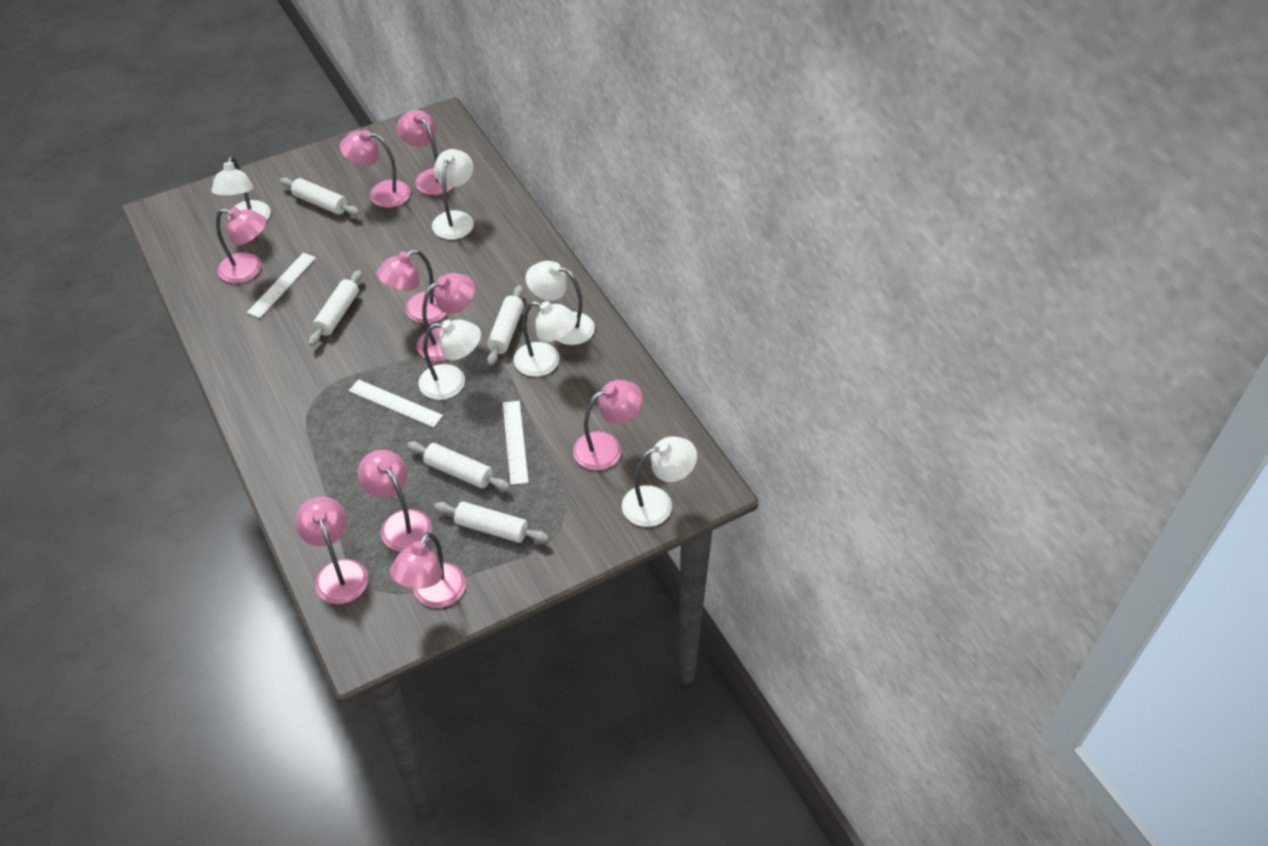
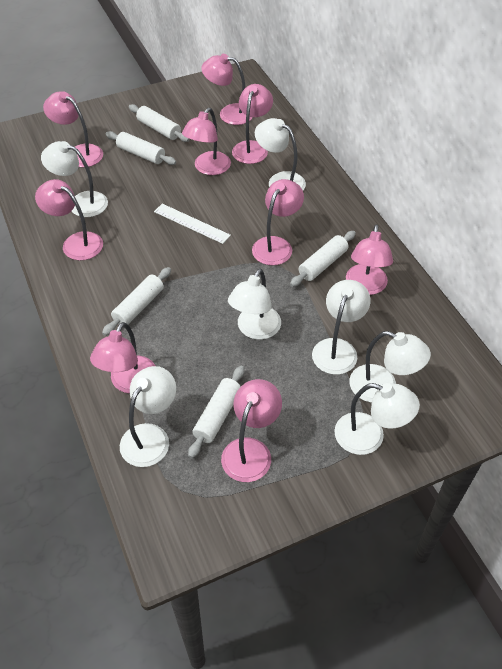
white lamp: 6 -> 7
white ruler: 3 -> 1

